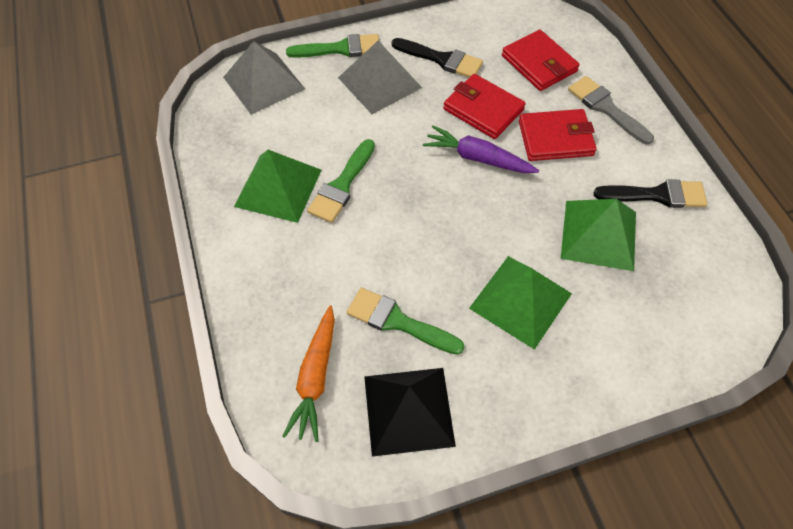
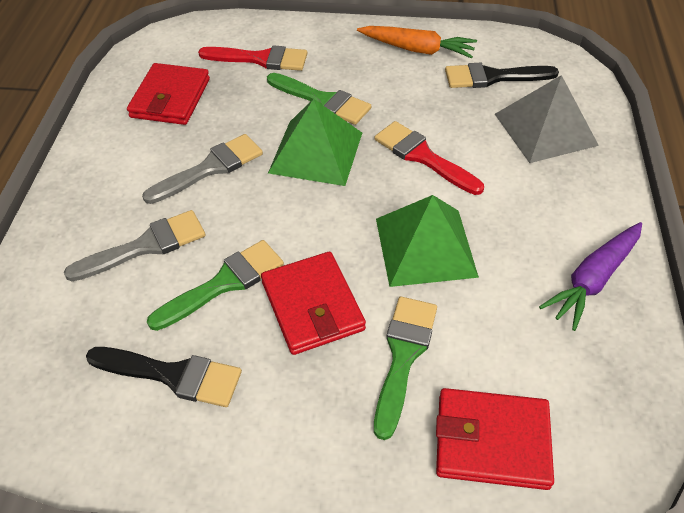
black pyramid: 1 -> 0
green pyramid: 3 -> 2
grey brush: 1 -> 2
grey pyramid: 2 -> 1
red brush: 0 -> 2

